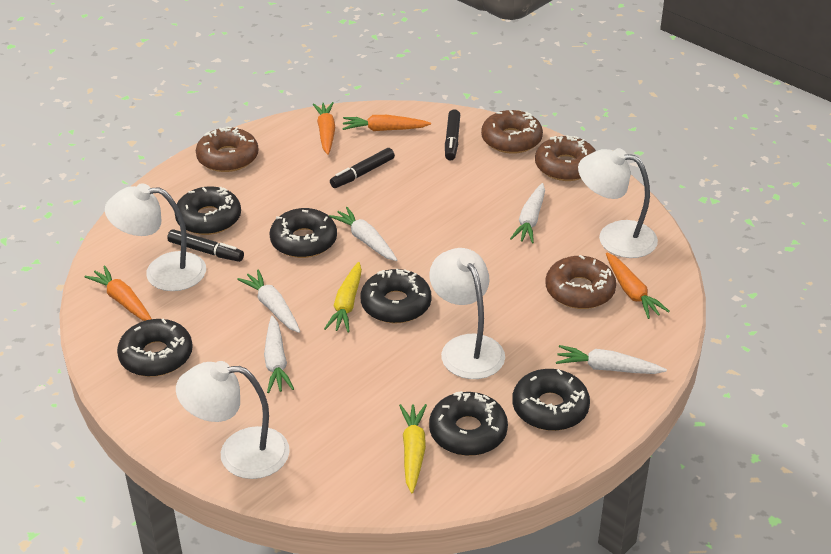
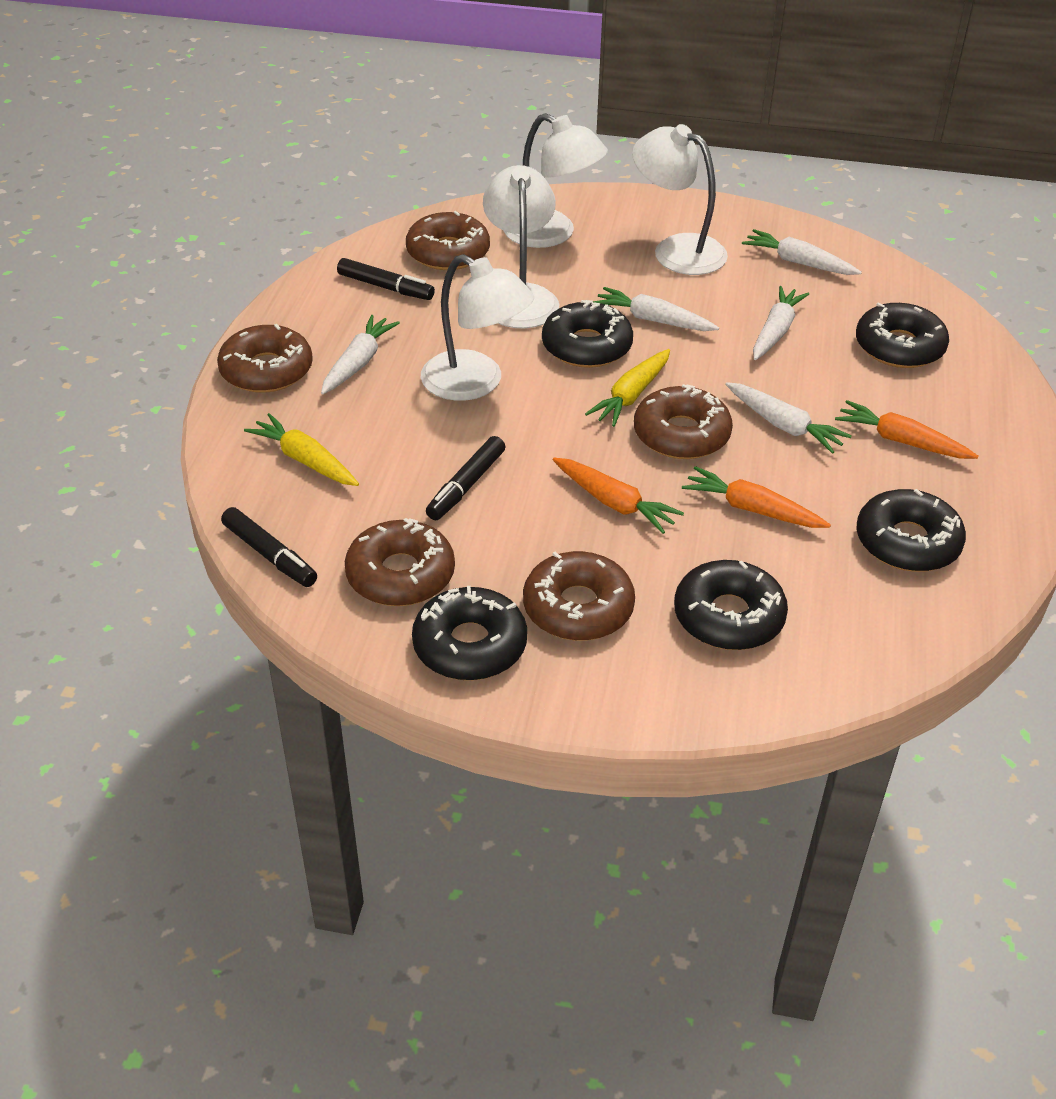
black donut: 6 -> 5
brown donut: 4 -> 5
orange carrot: 4 -> 3

